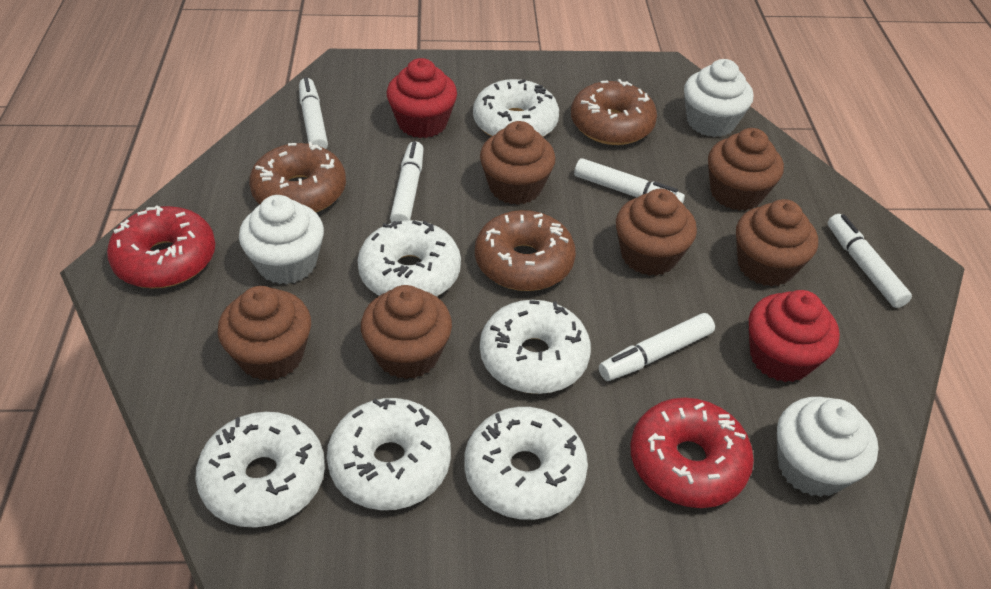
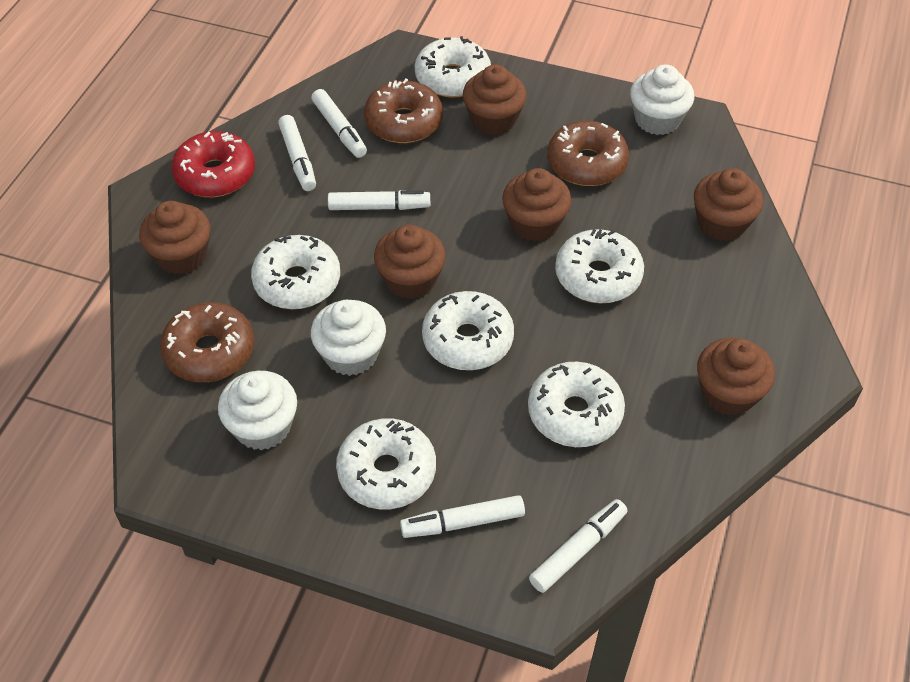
red cupcake: 2 -> 0
red donut: 2 -> 1

